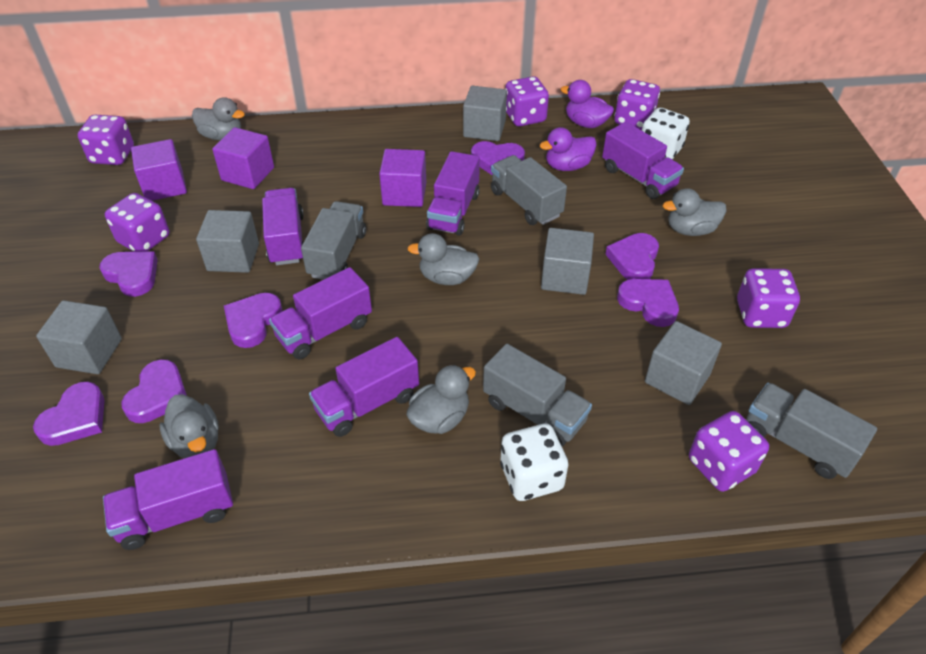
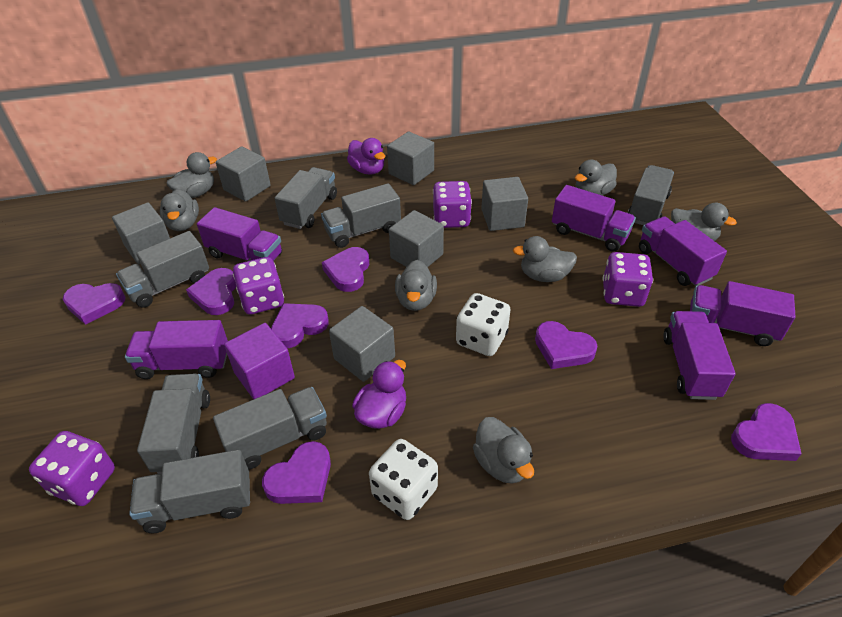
grey cube: 5 -> 6
grey duck: 5 -> 7
grey truck: 4 -> 7
purple cube: 3 -> 1
purple dice: 6 -> 4

